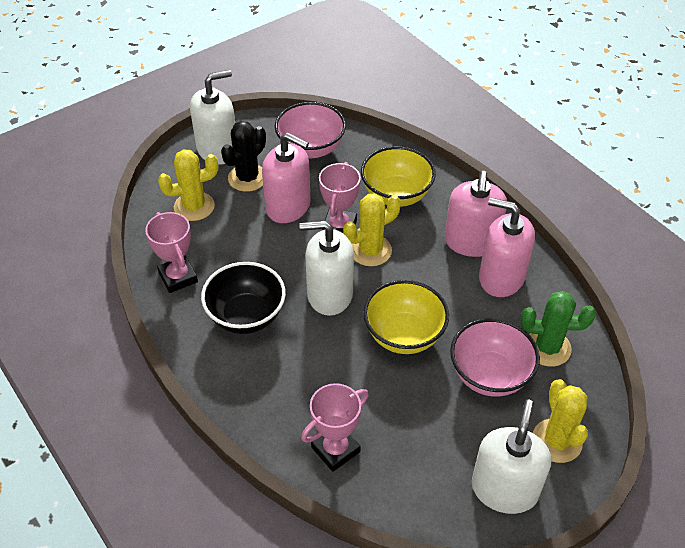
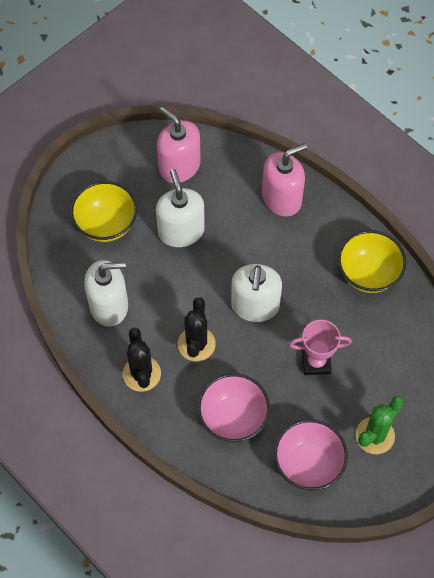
black bowl: 1 -> 0
black cactus: 1 -> 2
pink soap dispenser: 3 -> 2
pink trophy: 3 -> 1
yellow cactus: 3 -> 0

